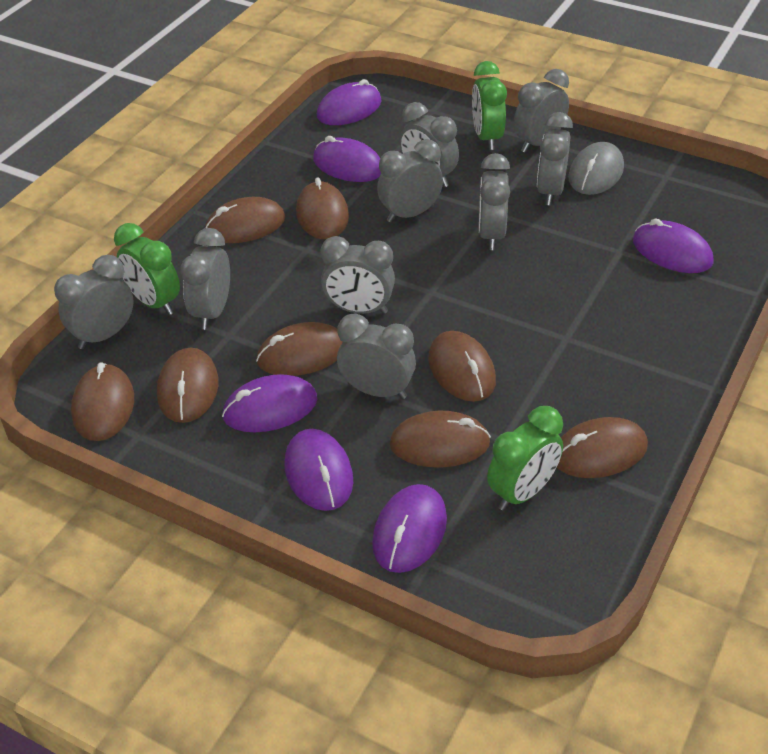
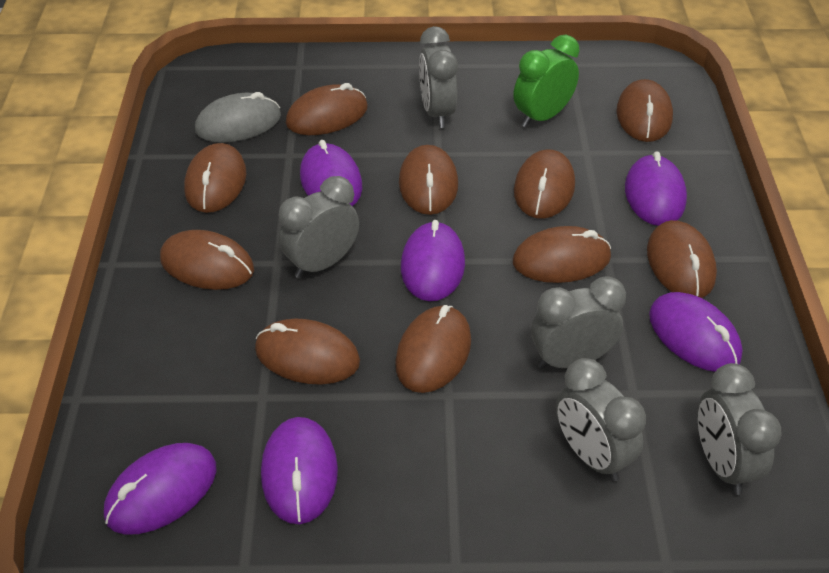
brown mouse: 8 -> 10
green clock: 3 -> 1
grey clock: 9 -> 5

